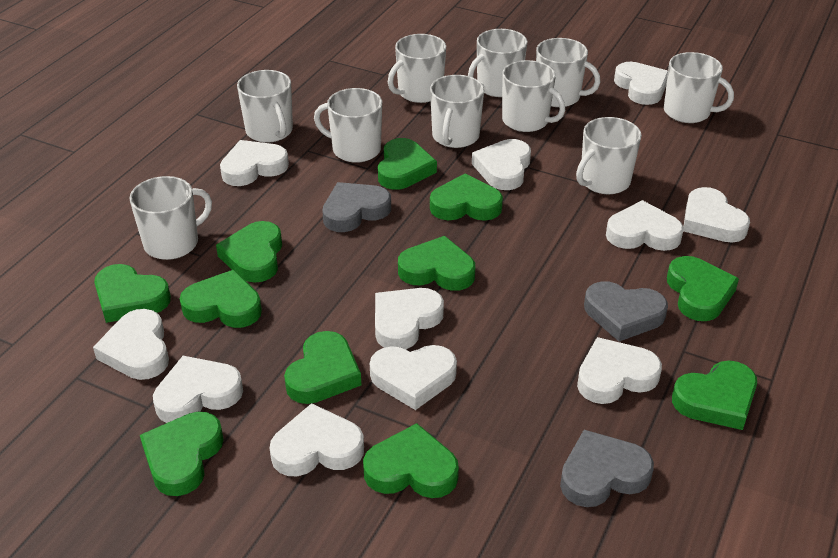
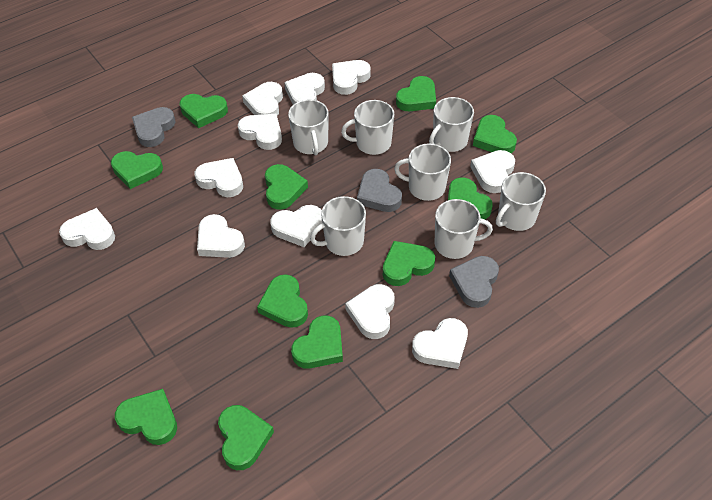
white mug: 10 -> 7

